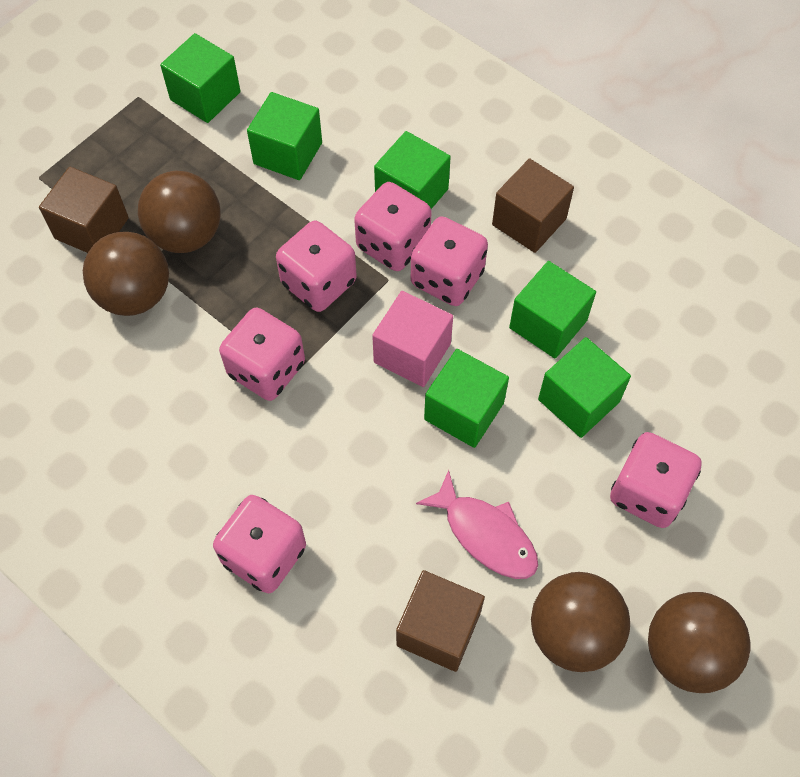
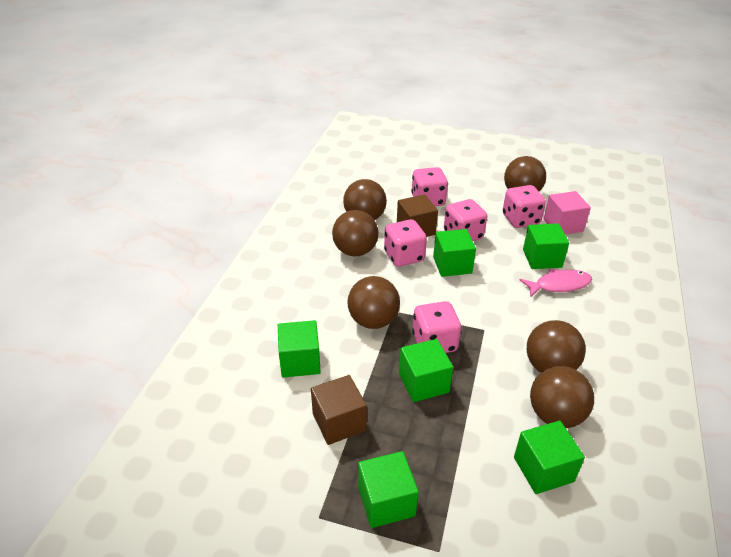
brown ball: 4 -> 6
brown cube: 3 -> 2
pink dice: 6 -> 5

